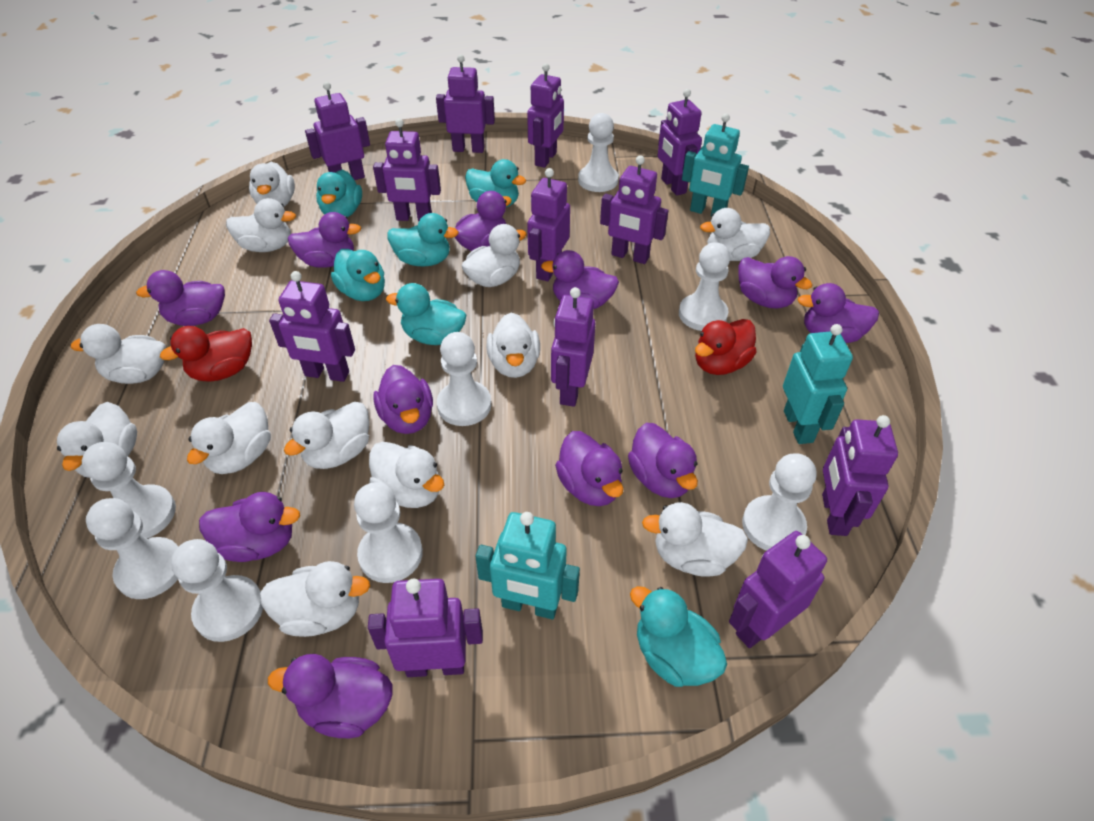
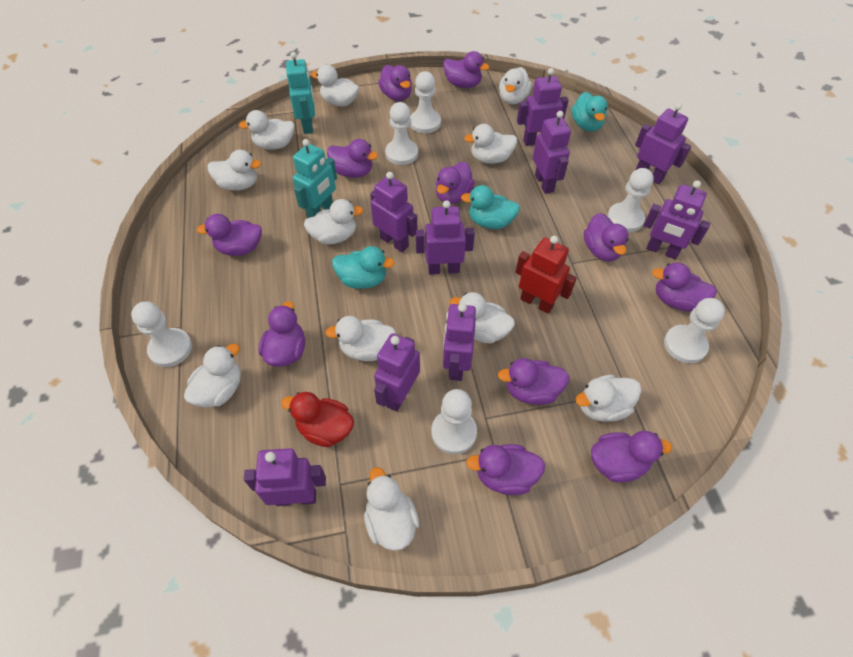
purple robot: 12 -> 9
red duck: 2 -> 1
red robot: 0 -> 1
turquoise duck: 6 -> 3
turquoise robot: 3 -> 2
white duck: 12 -> 11
white pawn: 8 -> 6

